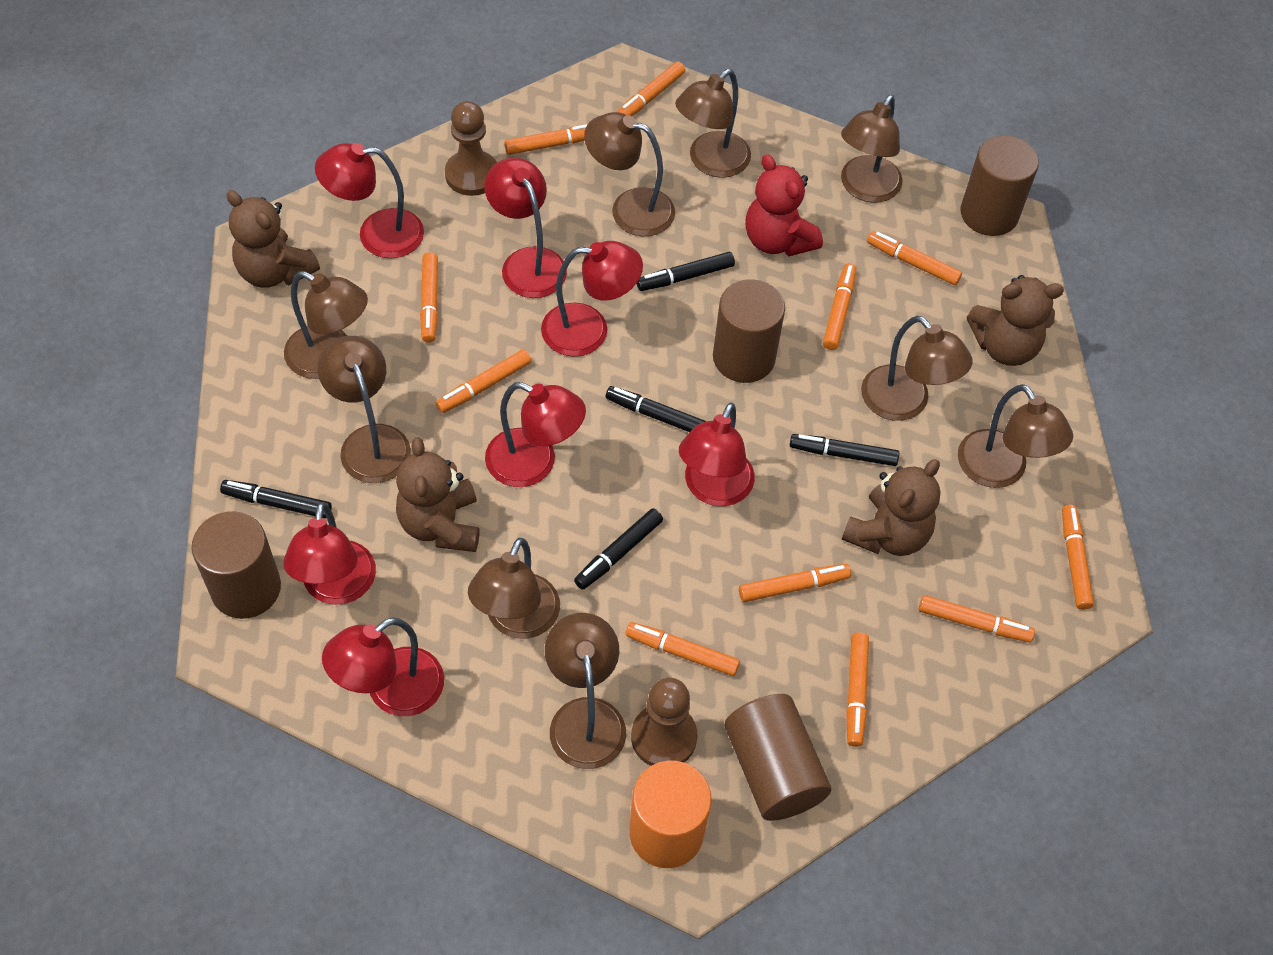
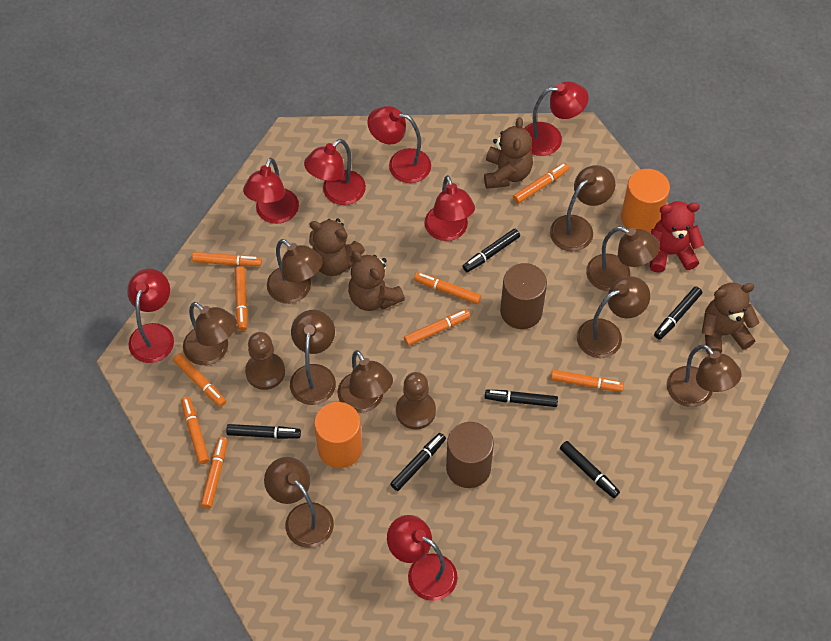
black marker: 5 -> 6
brown cylinder: 4 -> 2
orange cylinder: 1 -> 2
orange marker: 11 -> 9

